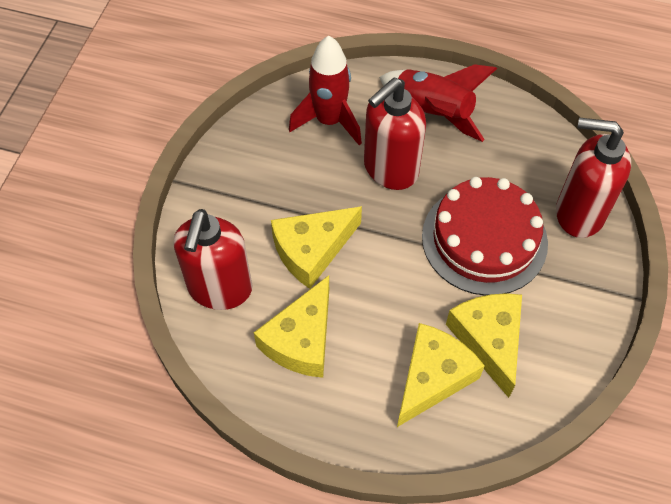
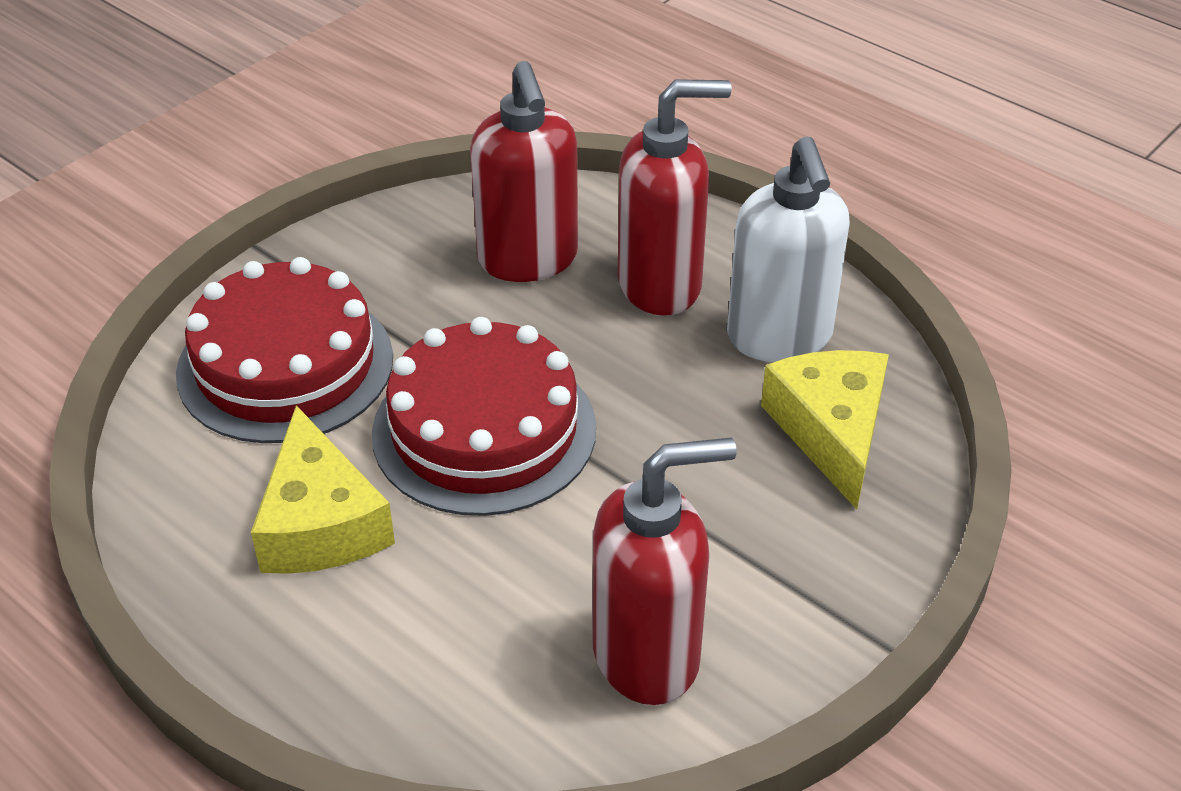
red cake: 1 -> 2
red rocket: 2 -> 0
white soap dispenser: 0 -> 1
yellow cheese: 4 -> 2

